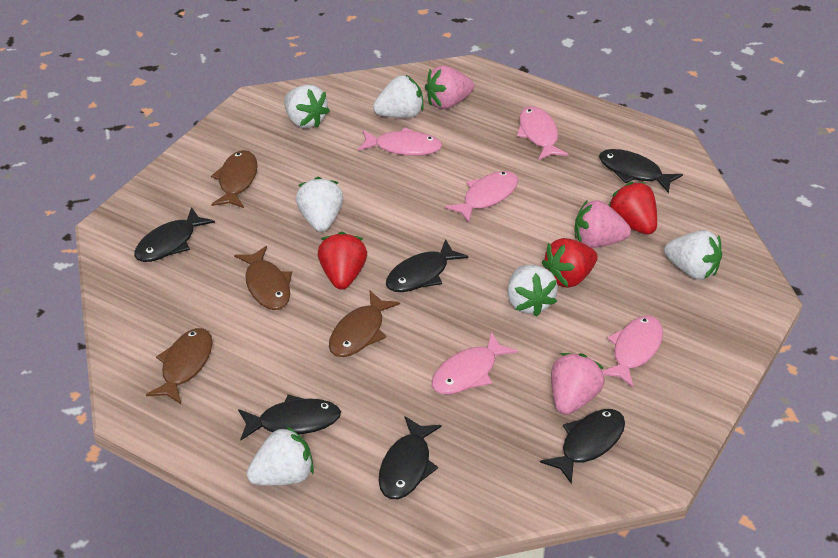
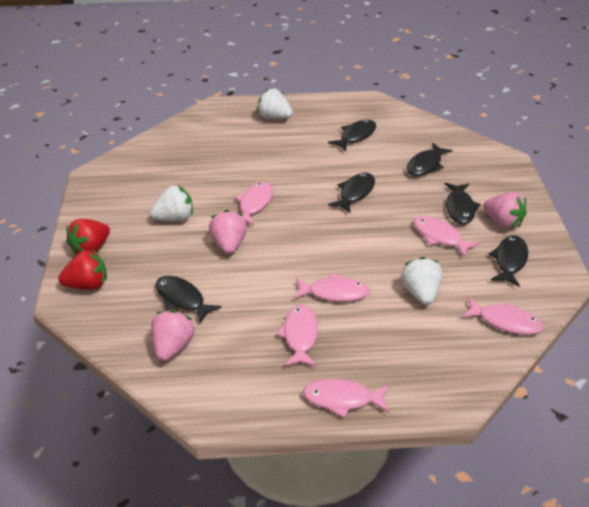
brown fish: 4 -> 0
pink fish: 5 -> 6
red strawberry: 3 -> 2
white strawberry: 6 -> 3

